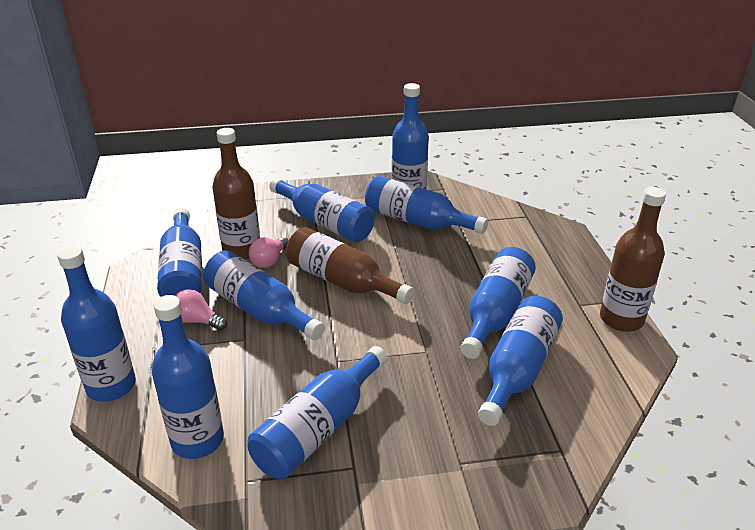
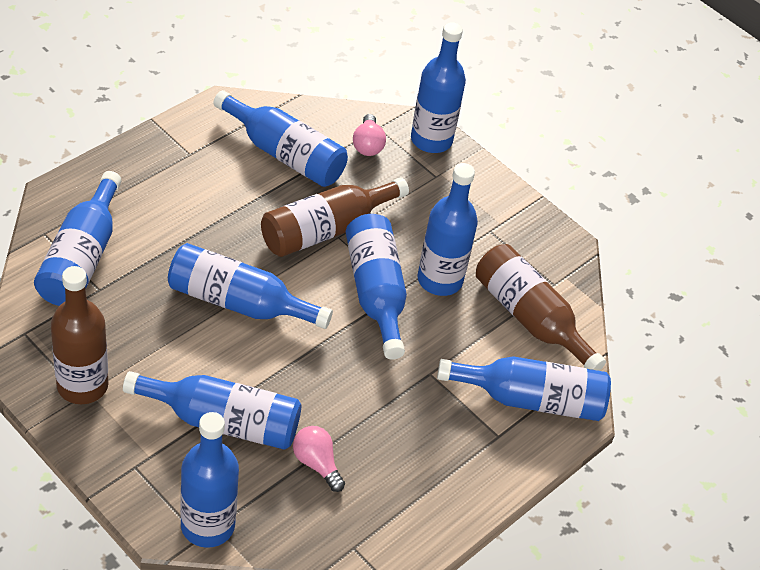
blue bottle: 10 -> 9

